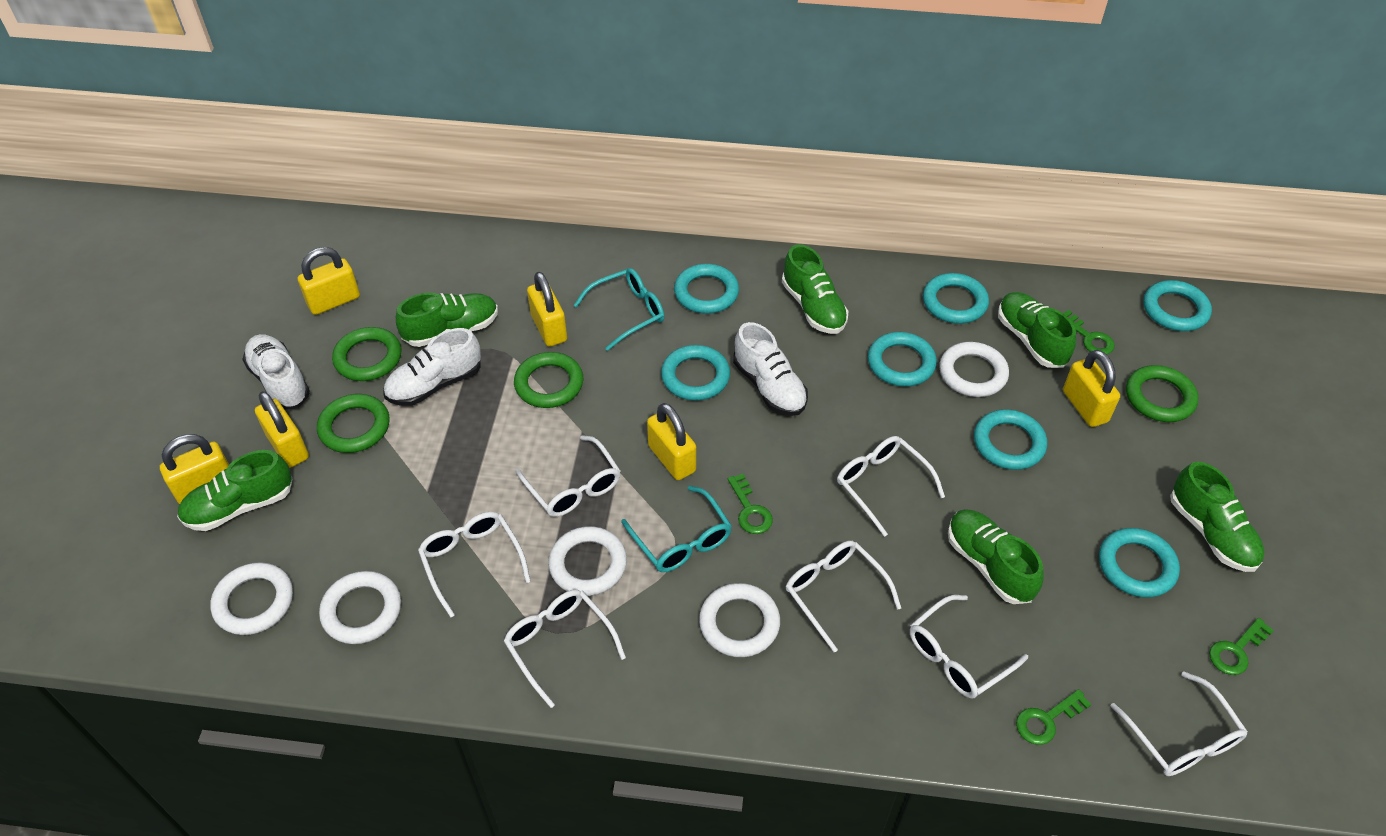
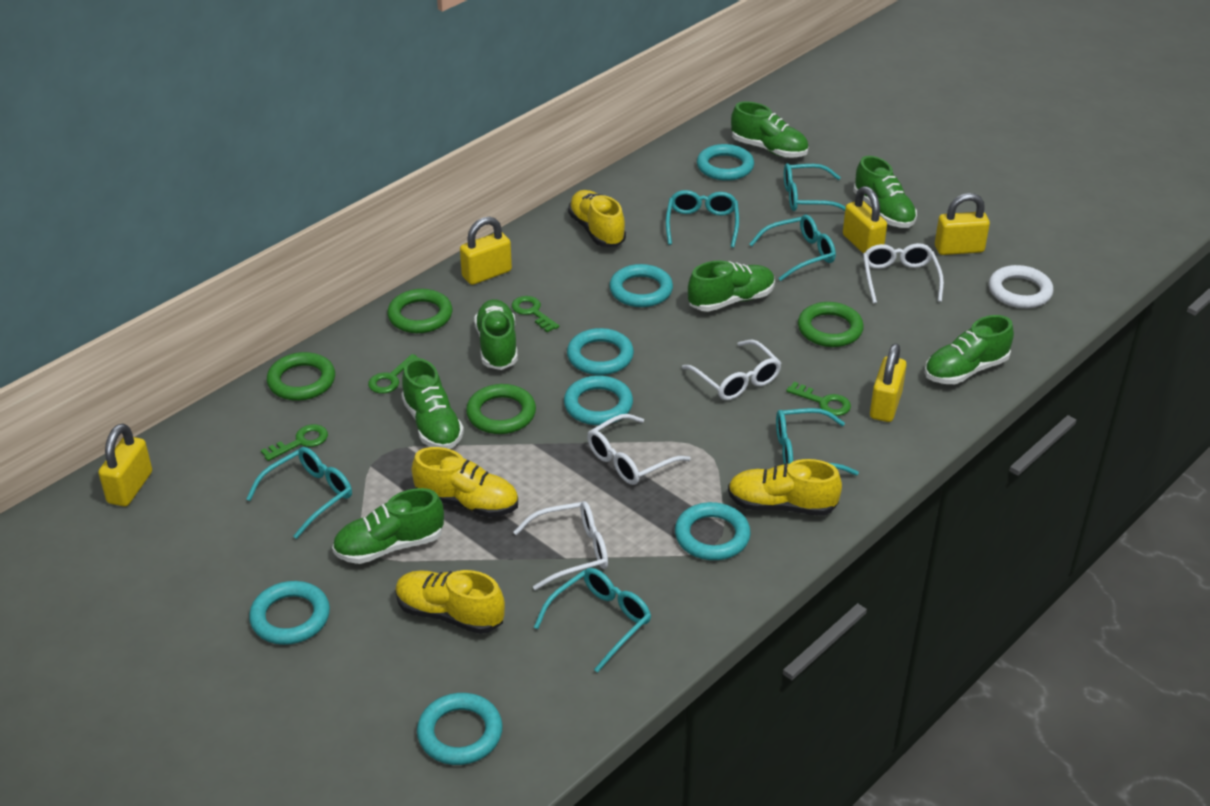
green shoe: 6 -> 7
turquoise glasses: 2 -> 6
white glasses: 7 -> 4
white ring: 5 -> 1
white shoe: 3 -> 0
yellow padlock: 6 -> 5
yellow shoe: 0 -> 4

